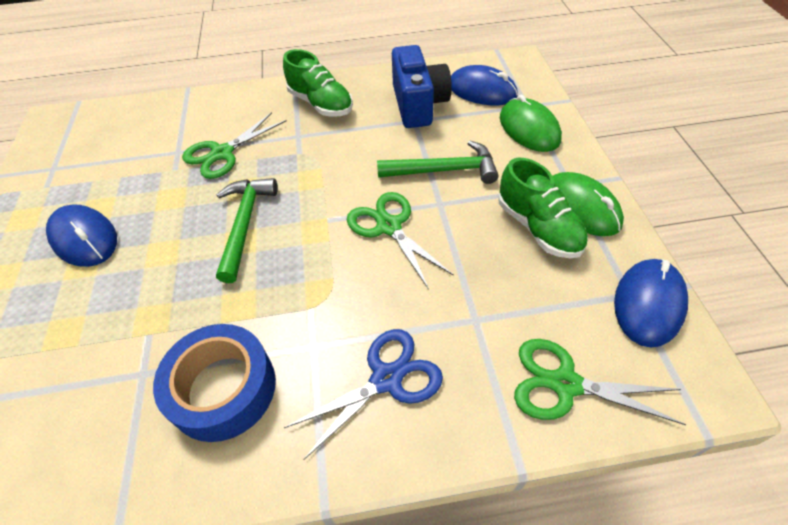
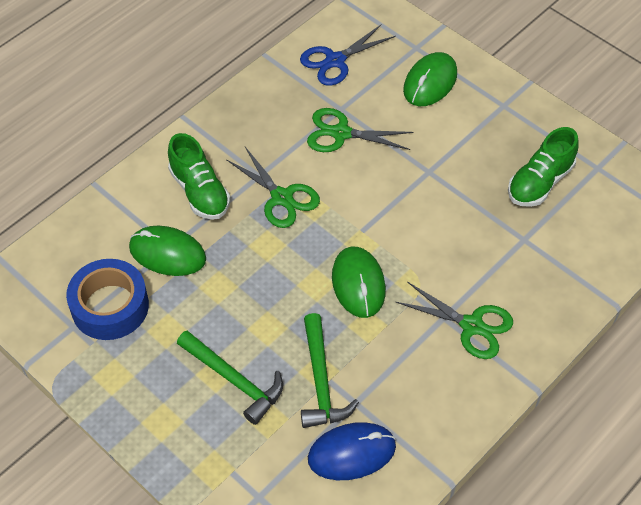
blue camera: 1 -> 0
blue mouse: 3 -> 1
green mouse: 2 -> 3

